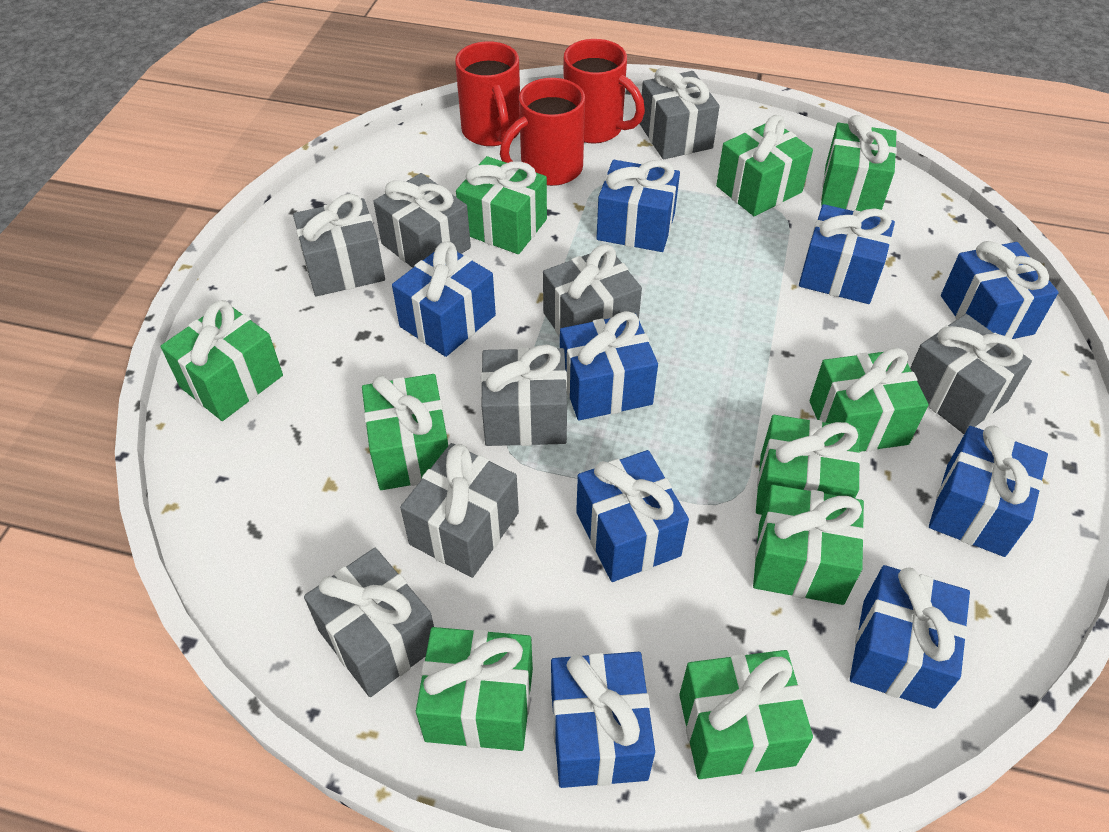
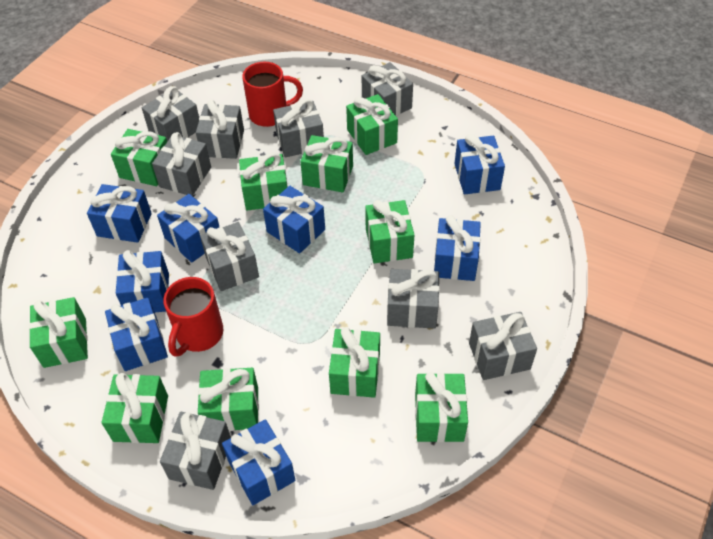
blue gift: 9 -> 8
grey gift: 8 -> 9
red mug: 3 -> 2

